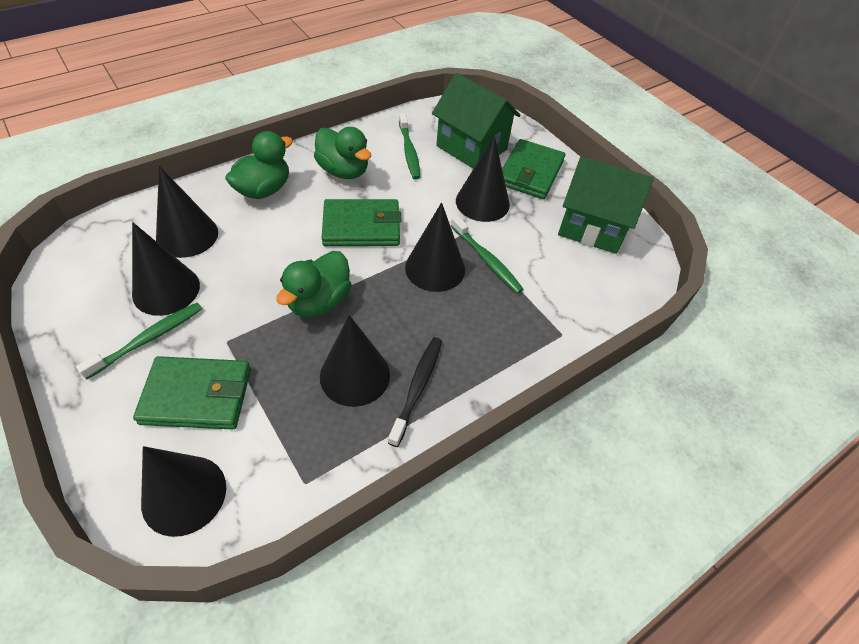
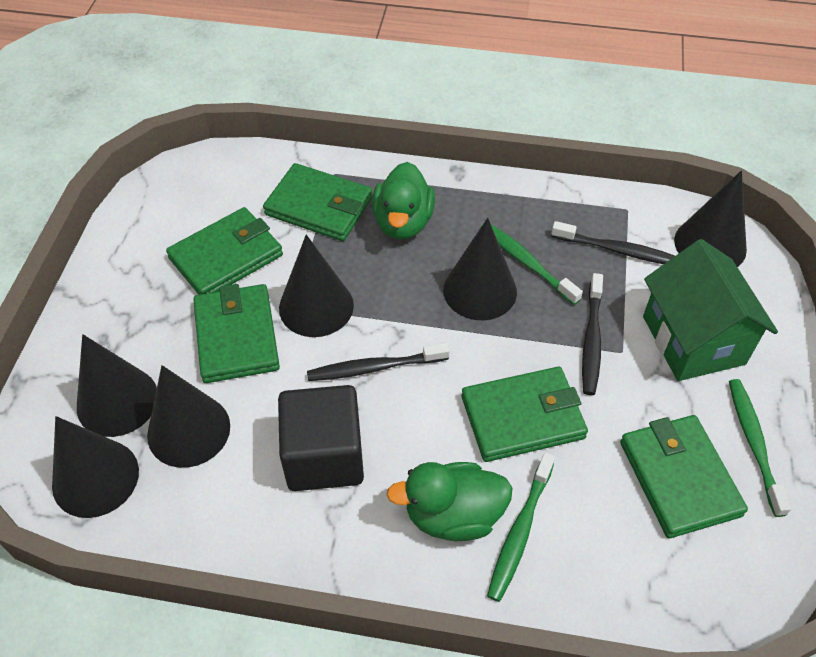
black cube: 0 -> 1
black toothbrush: 1 -> 3
green duck: 3 -> 2
green house: 2 -> 1
green wallet: 3 -> 5

